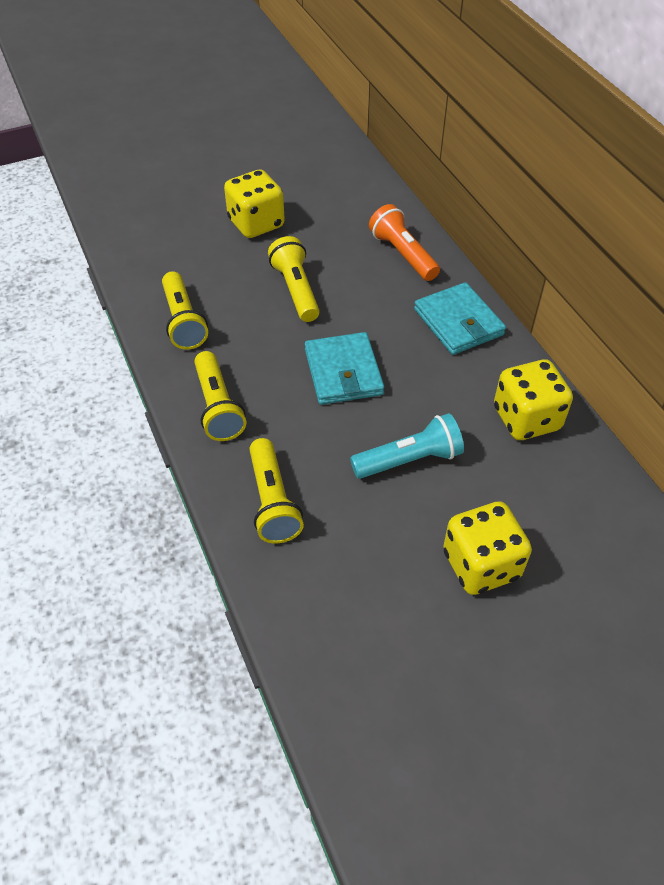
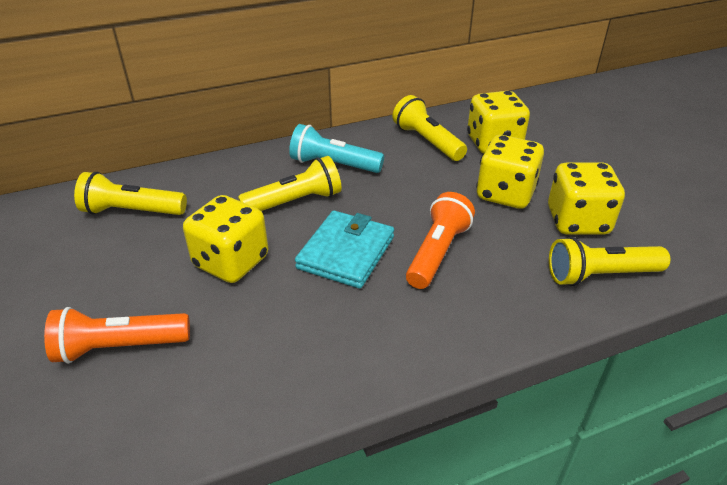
orange flashlight: 1 -> 2
turquoise wallet: 2 -> 1
yellow dice: 3 -> 4

